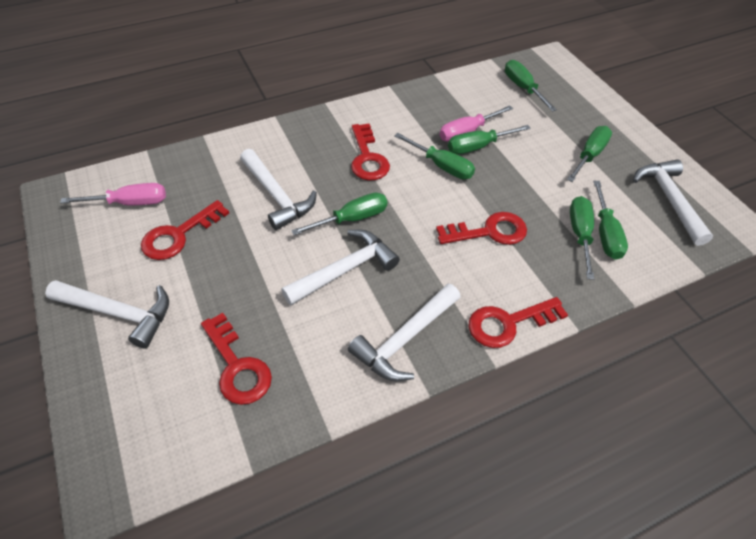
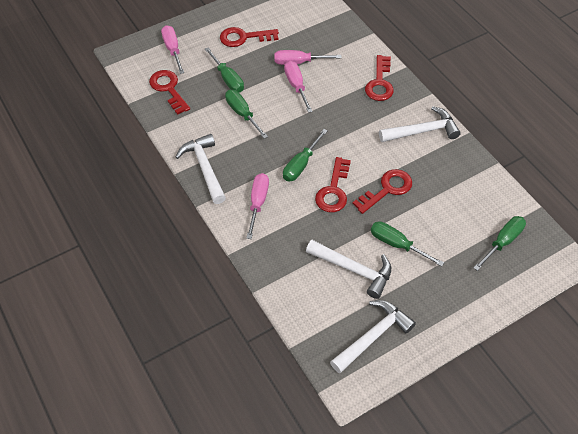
green screwdriver: 7 -> 5
pink screwdriver: 2 -> 4
white hammer: 5 -> 4

